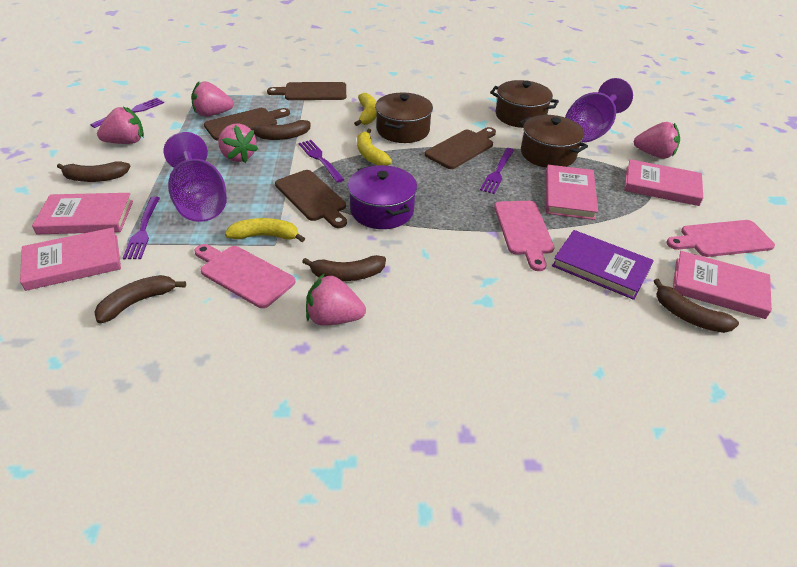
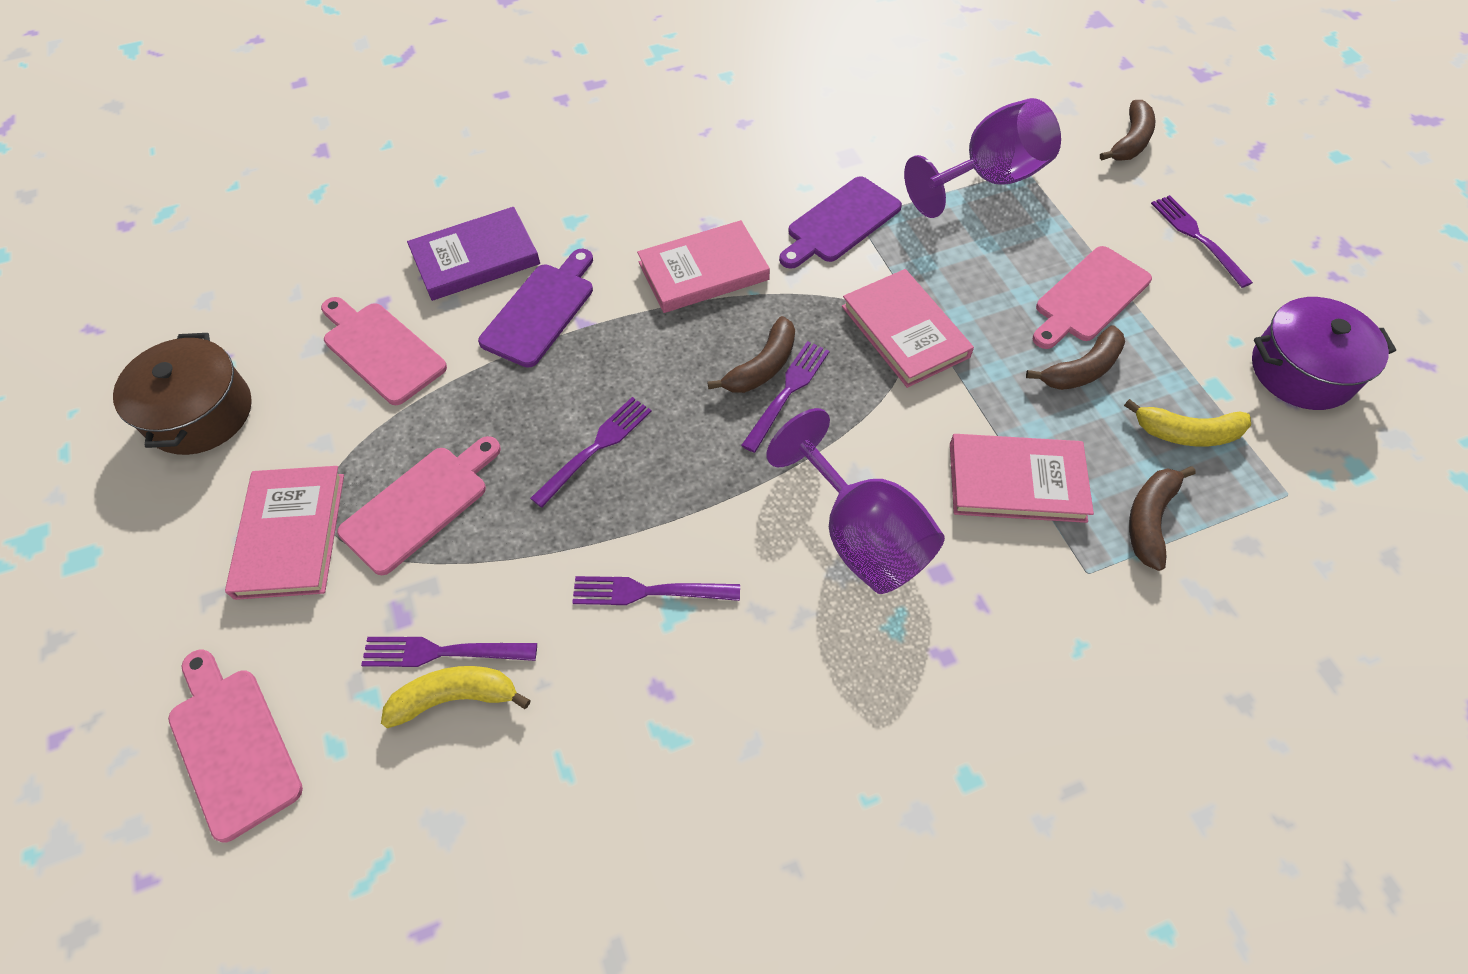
brown banana: 5 -> 4
brown cutting board: 4 -> 0
brown pot: 3 -> 1
pink book: 5 -> 4
pink cutting board: 3 -> 4
pink strawberry: 5 -> 0
purple cutting board: 0 -> 2
purple fork: 4 -> 5
yellow banana: 3 -> 2

